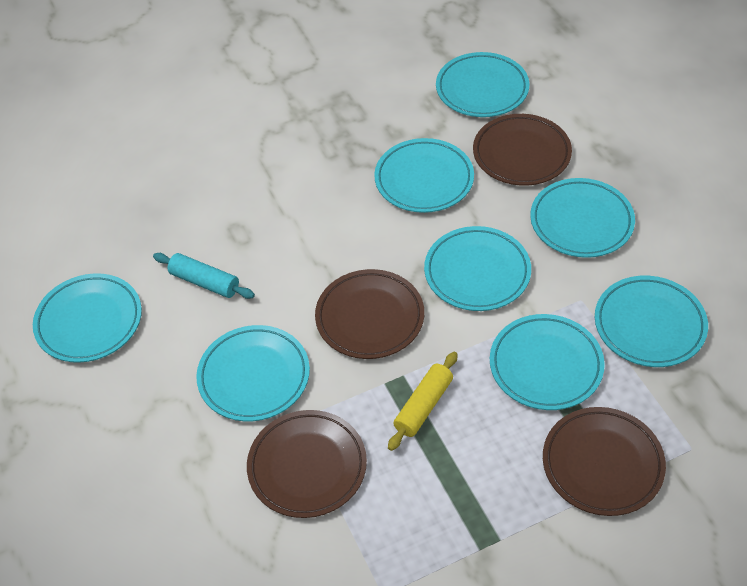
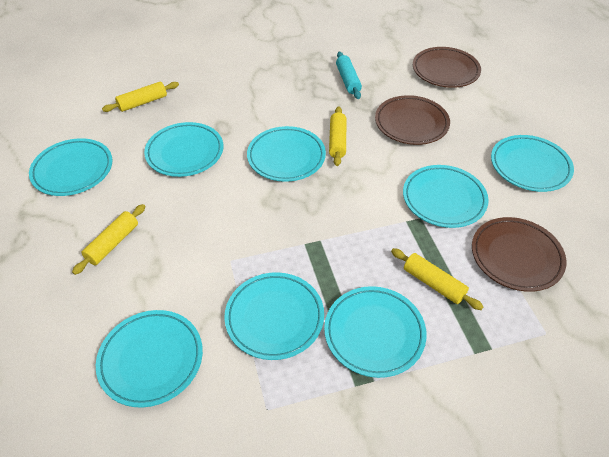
brown plate: 4 -> 3
yellow rolling pin: 1 -> 4

